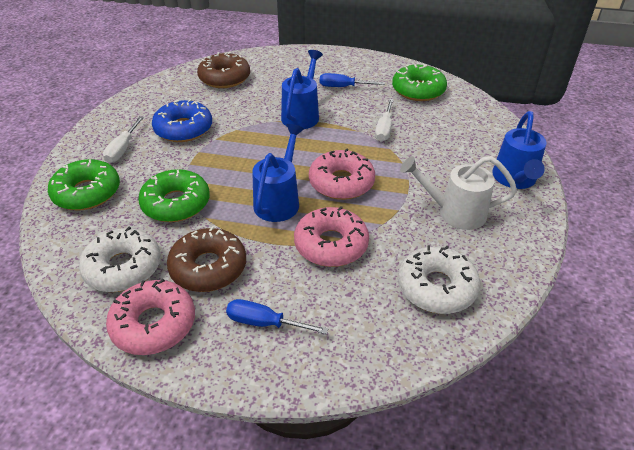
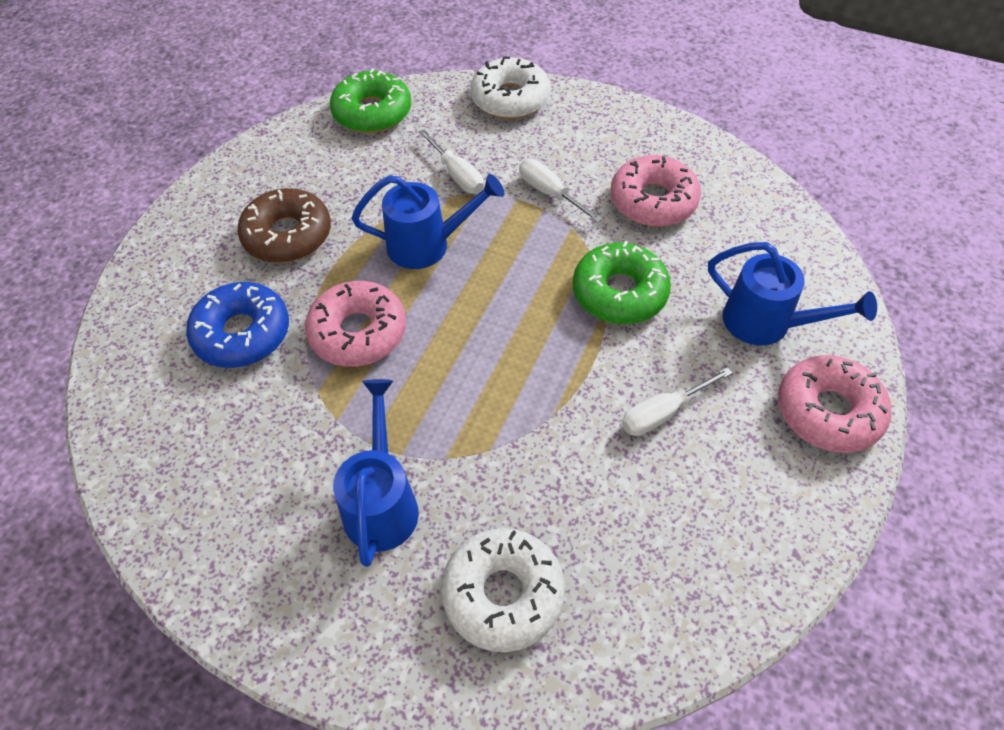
blue screwdriver: 2 -> 0
brown donut: 2 -> 1
green donut: 3 -> 2
white screwdriver: 2 -> 3
white watering can: 1 -> 0

